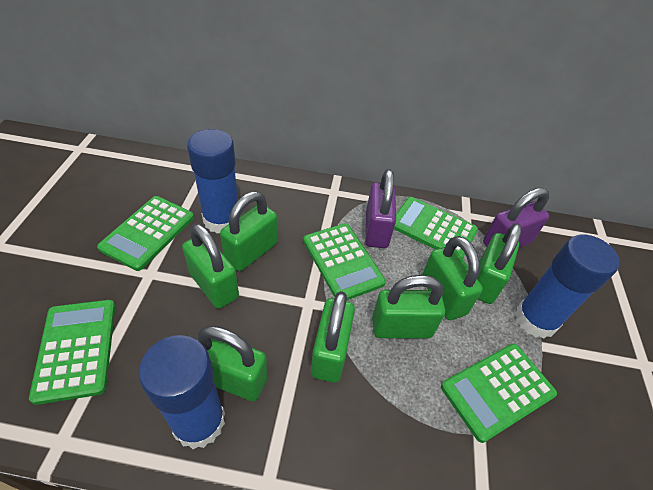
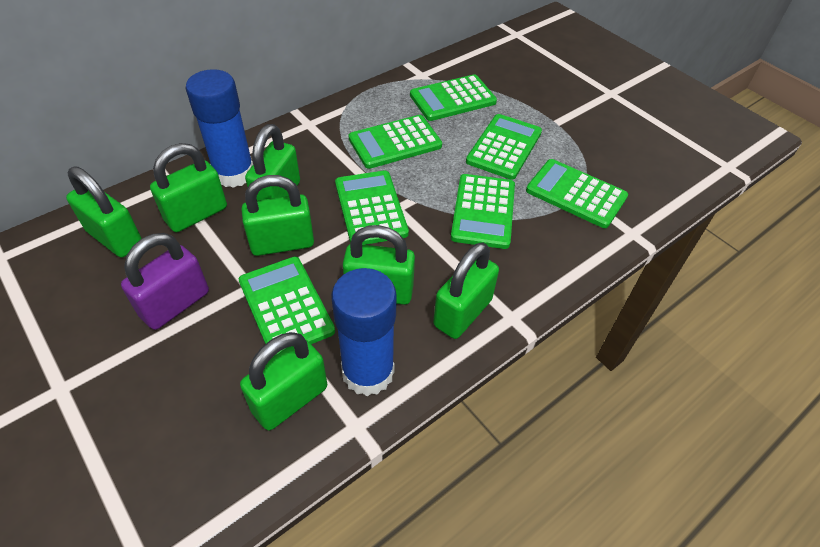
blue glue stick: 3 -> 2
green calculator: 5 -> 7
purple padlock: 2 -> 1

